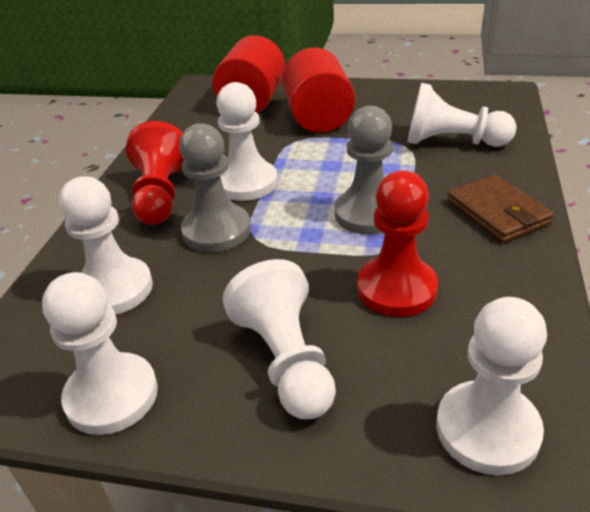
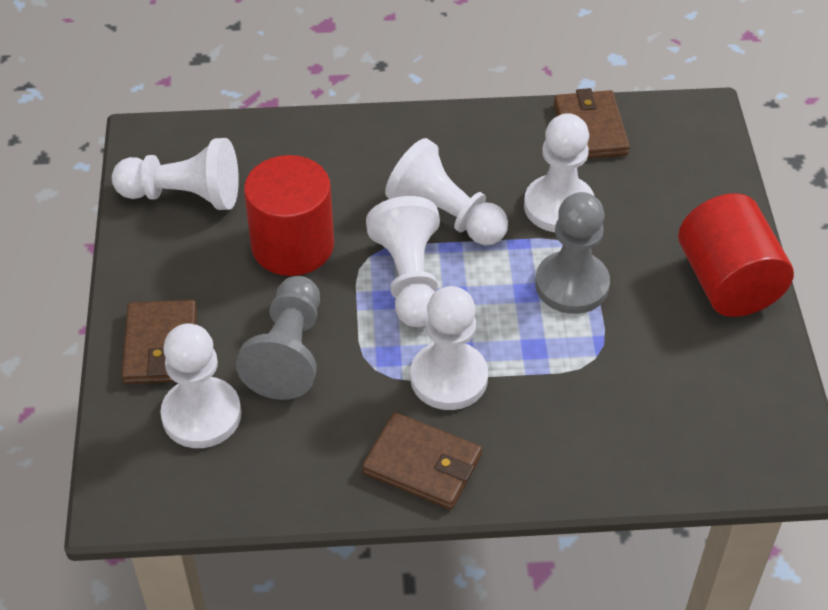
brown wallet: 1 -> 3
red pawn: 2 -> 0

